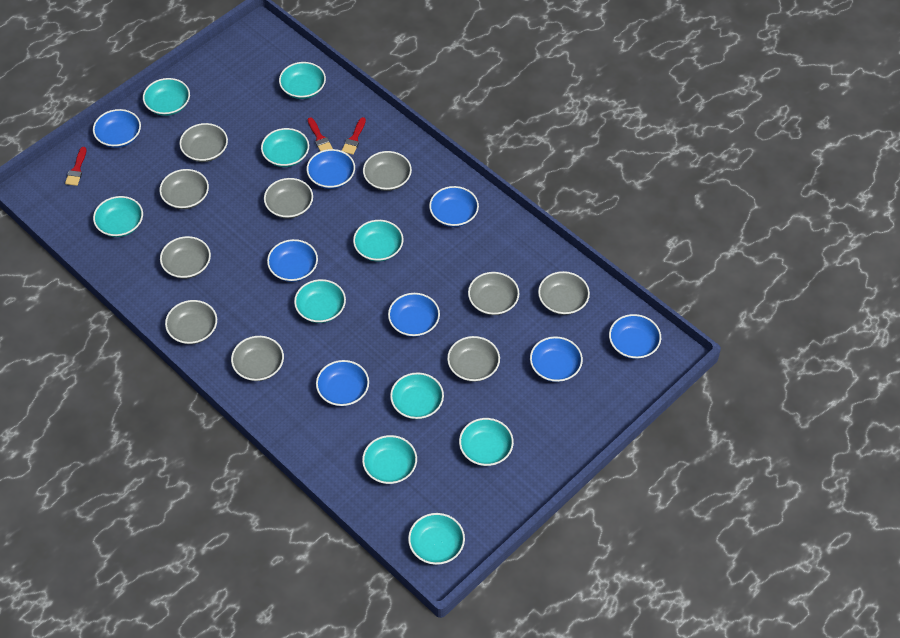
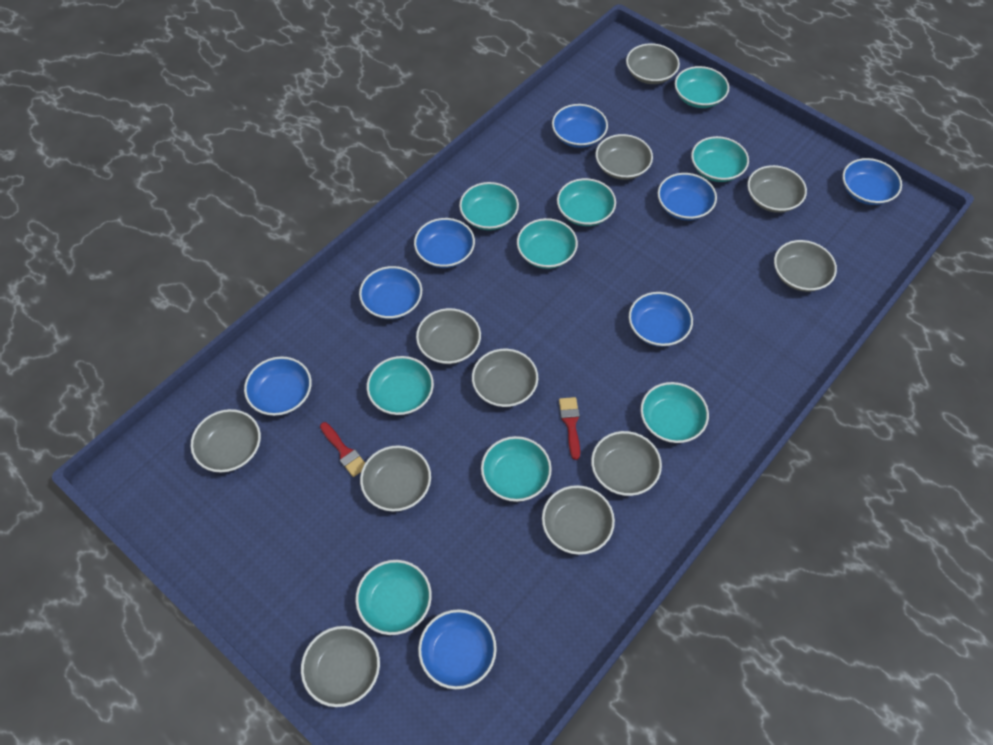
grey bowl: 10 -> 11
red brush: 3 -> 2
turquoise bowl: 10 -> 9

